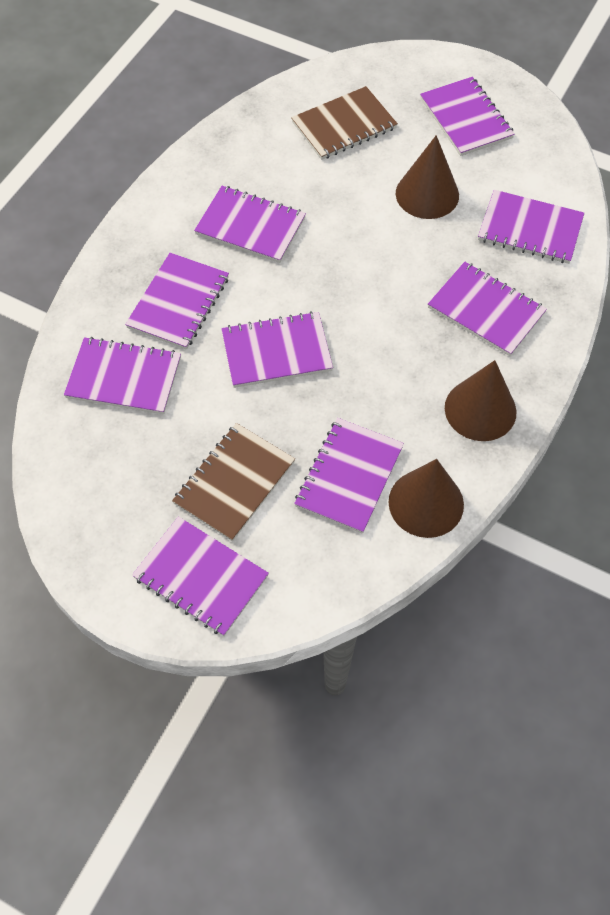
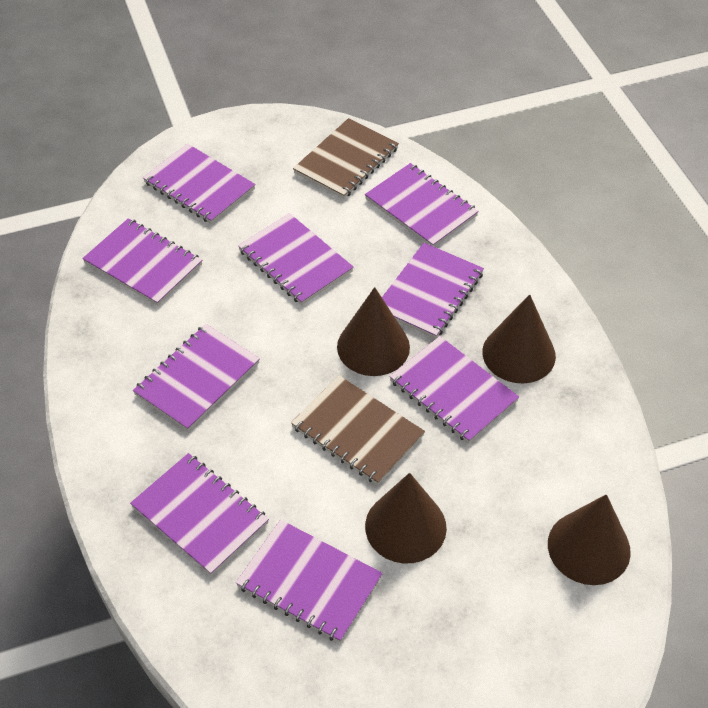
brown cone: 3 -> 4

